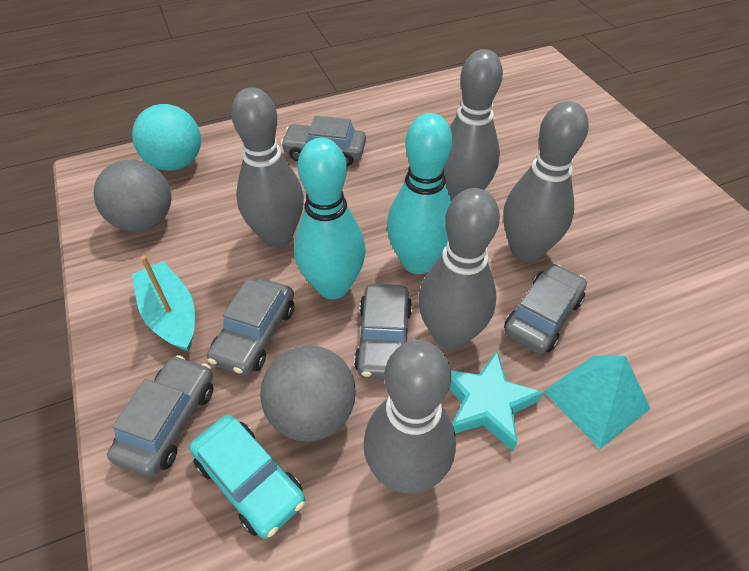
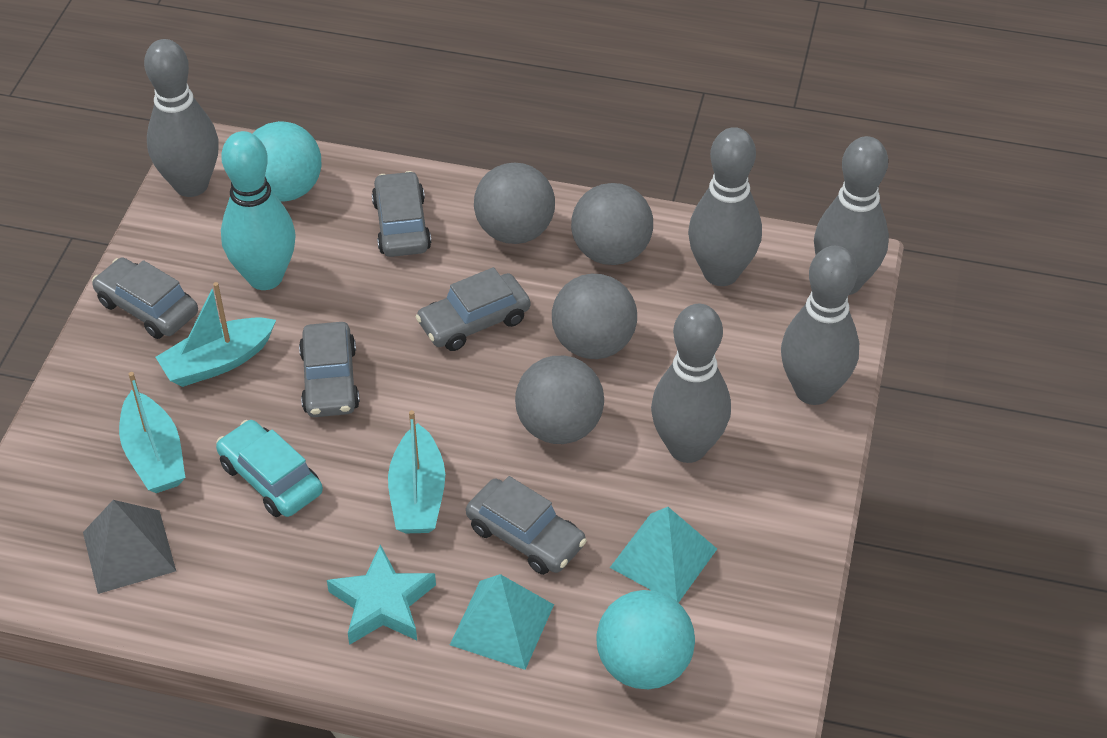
grey ball: 2 -> 4
grey pyramid: 0 -> 1
turquoise ball: 1 -> 2
turquoise boat: 1 -> 3
turquoise bowling pin: 2 -> 1
turquoise pyramid: 1 -> 2

